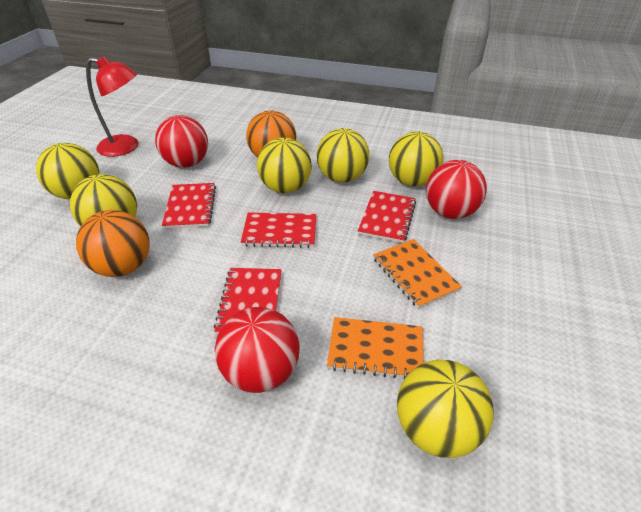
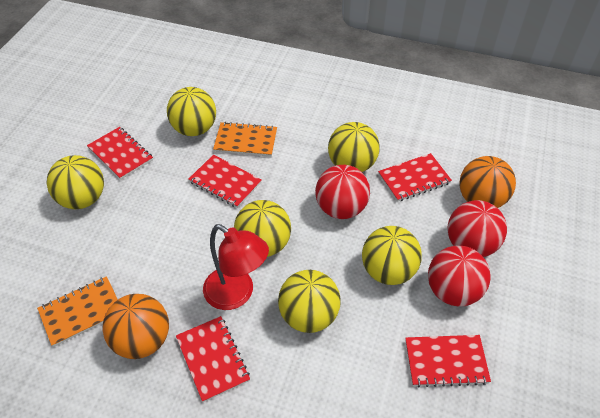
red notebook: 4 -> 5

